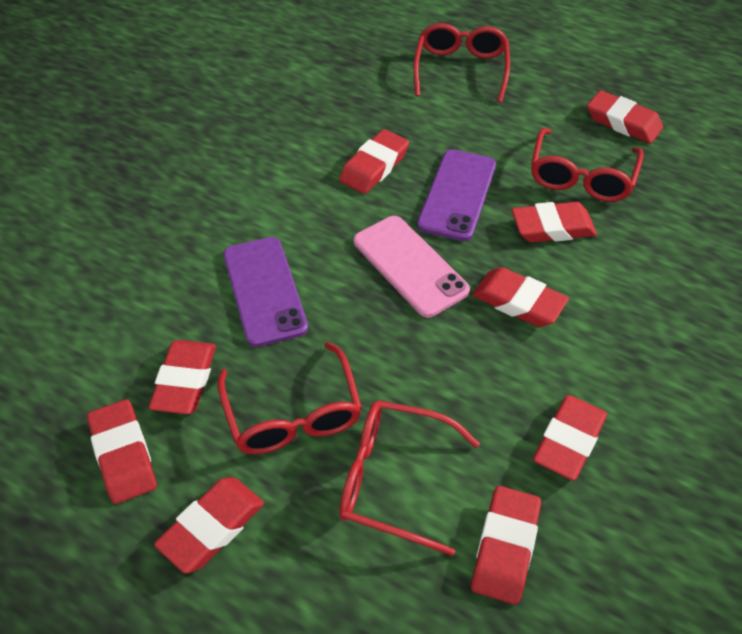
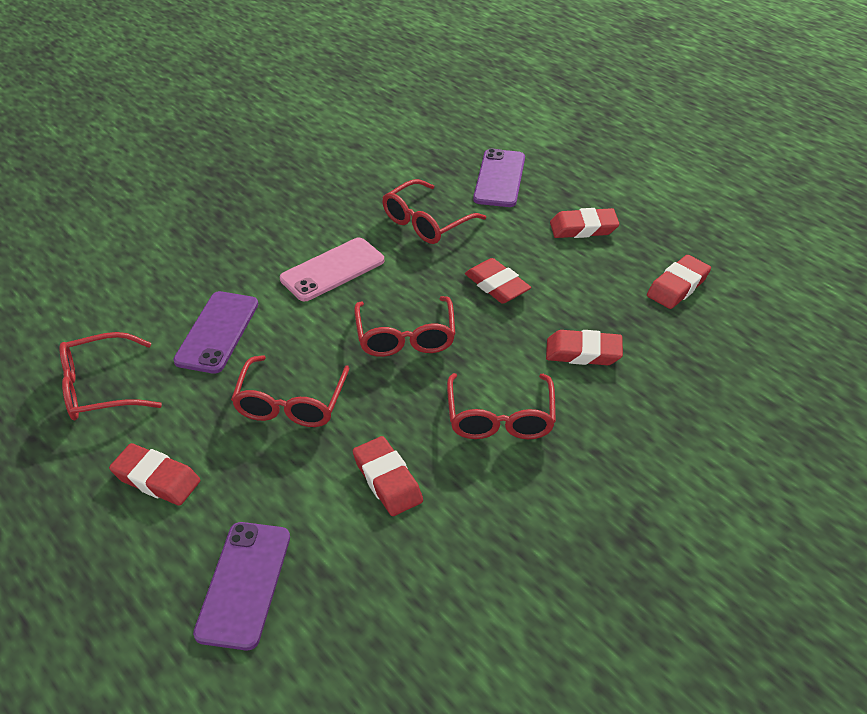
purple phone: 2 -> 3
red eraser: 9 -> 6
red glasses: 4 -> 5

